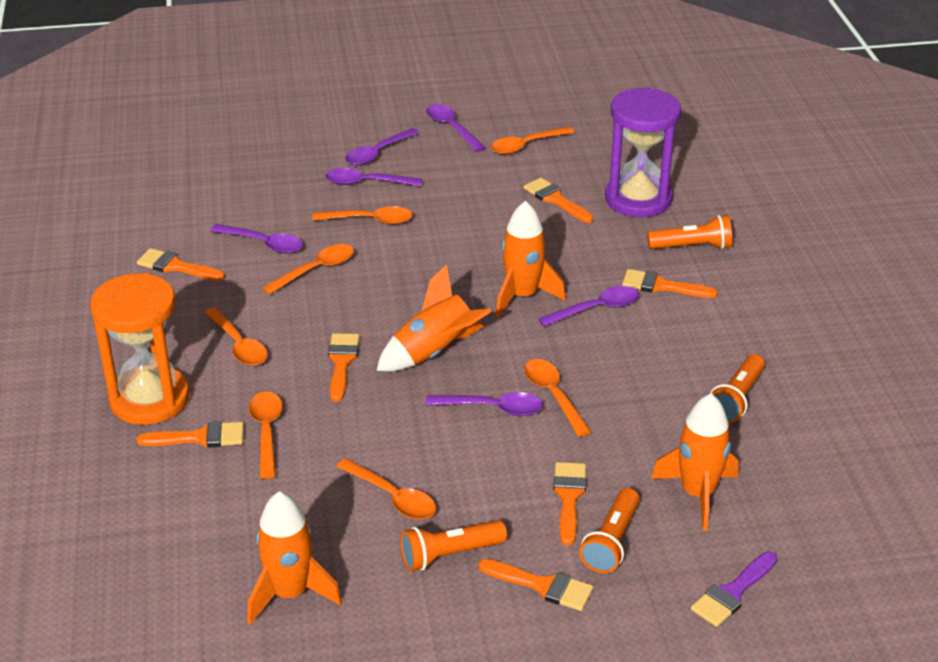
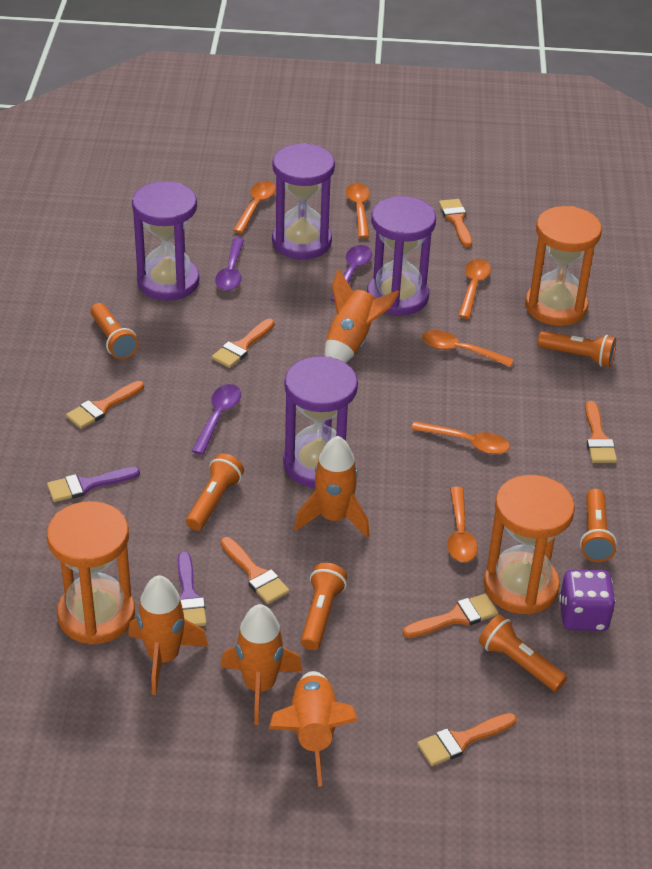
orange flashlight: 4 -> 6
orange hourglass: 1 -> 3
orange rocket: 4 -> 5
orange spoon: 7 -> 6
purple brush: 1 -> 2
purple dice: 0 -> 1
purple hourglass: 1 -> 4
purple spoon: 6 -> 3

